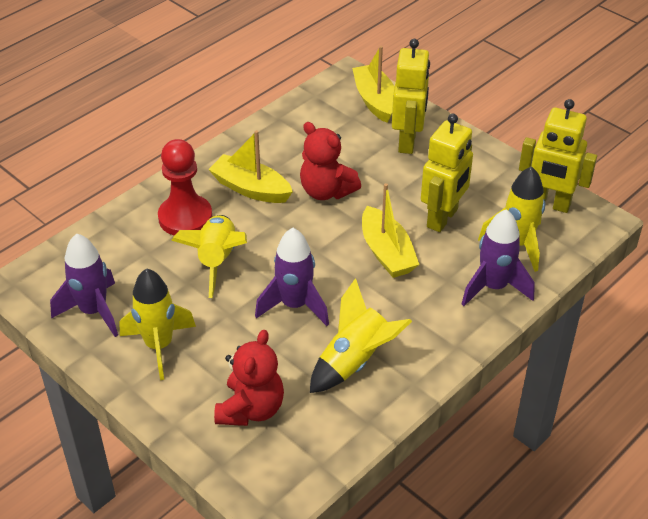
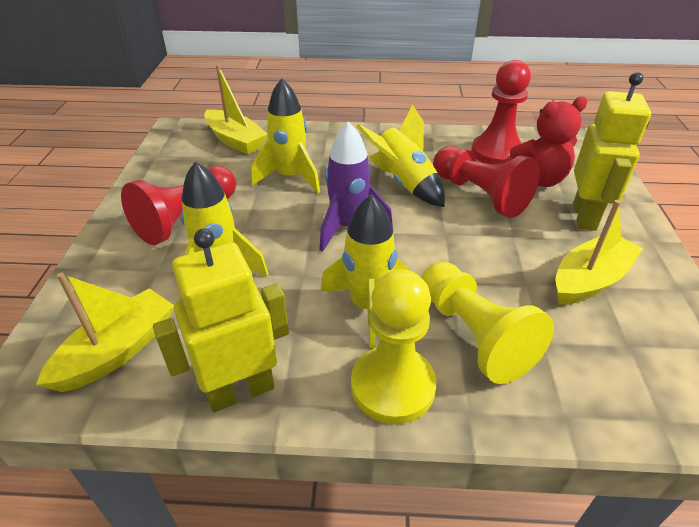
purple rocket: 3 -> 1
red pawn: 1 -> 3
red teddy bear: 2 -> 1
yellow pawn: 0 -> 2
yellow robot: 3 -> 2

